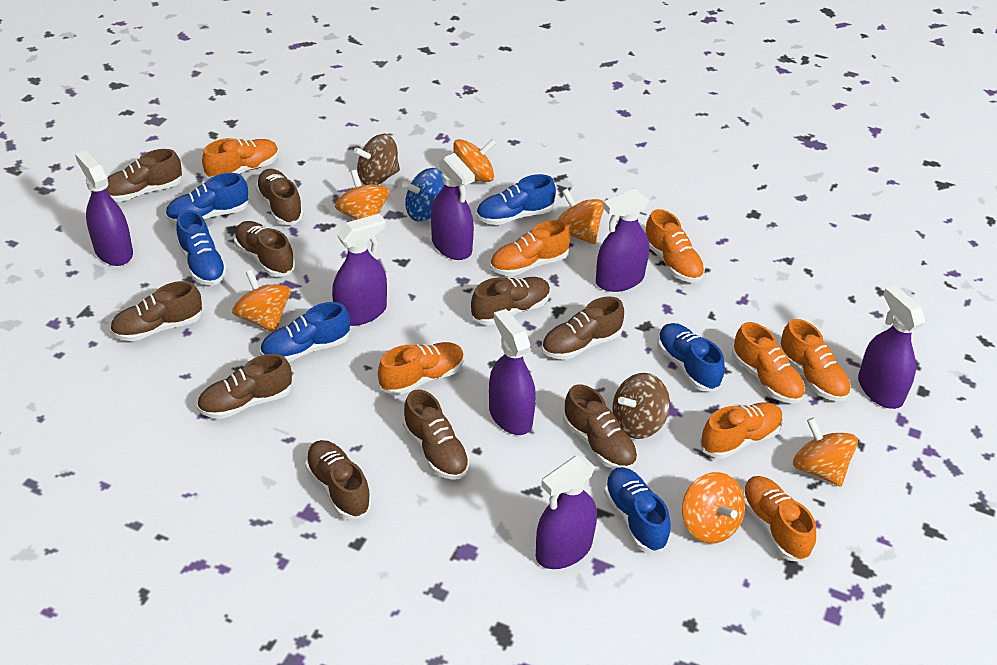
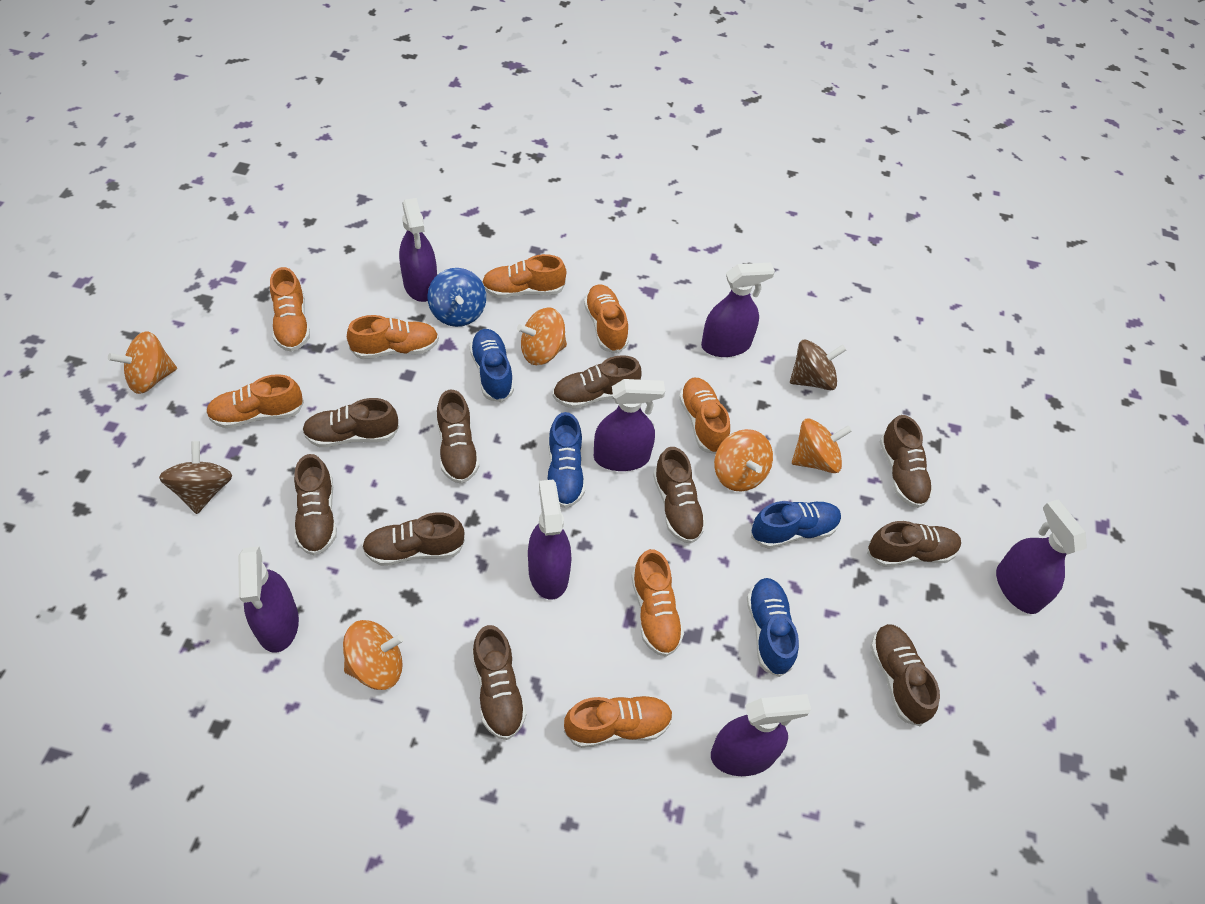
blue shoe: 6 -> 4
orange spinning top: 6 -> 5

